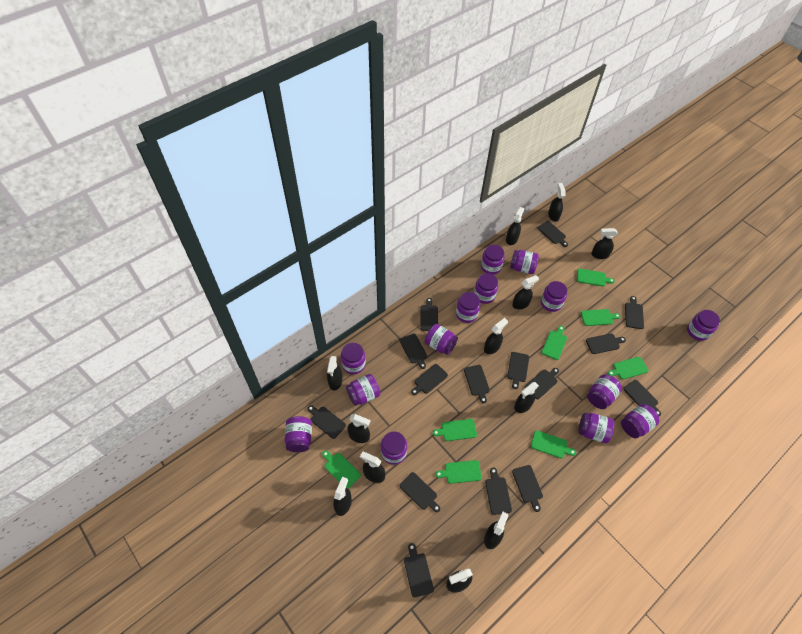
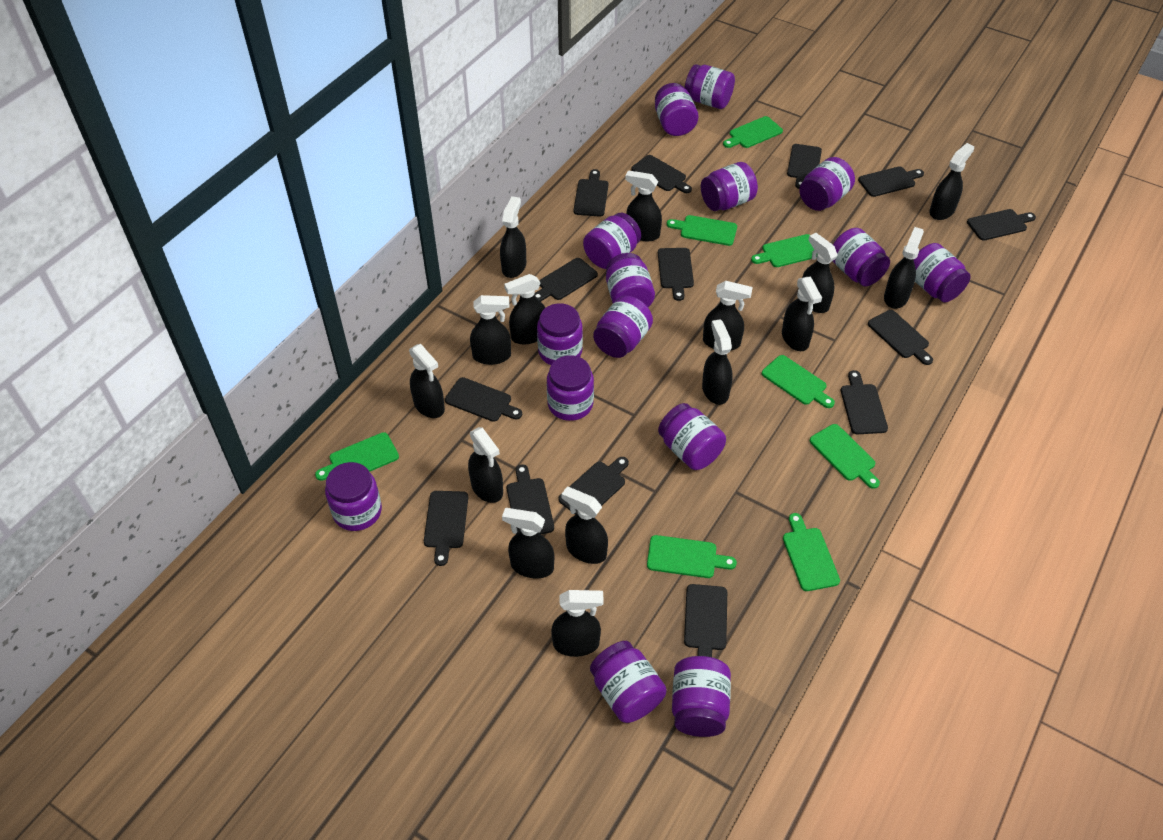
black cutting board: 15 -> 14
black spray bottle: 12 -> 15
purple jar: 14 -> 15

